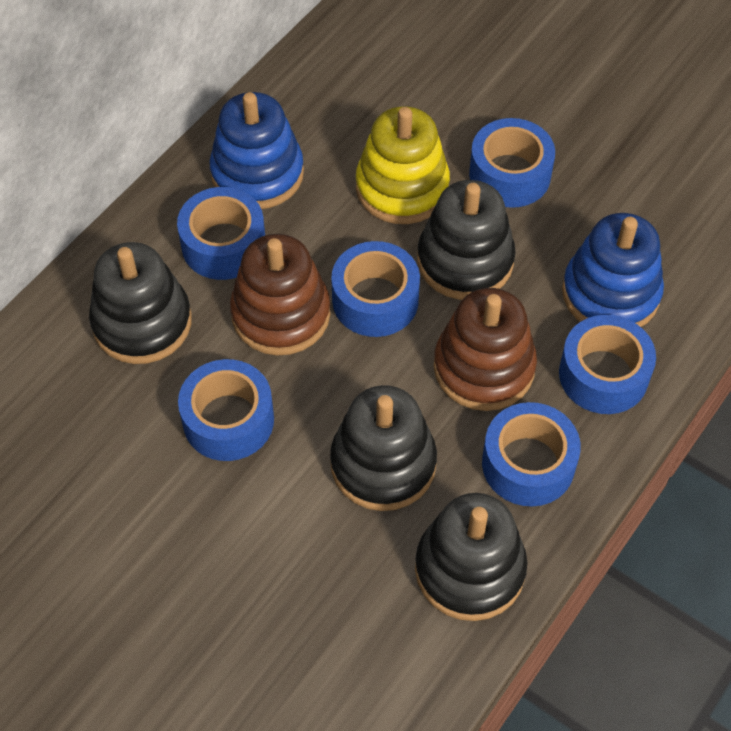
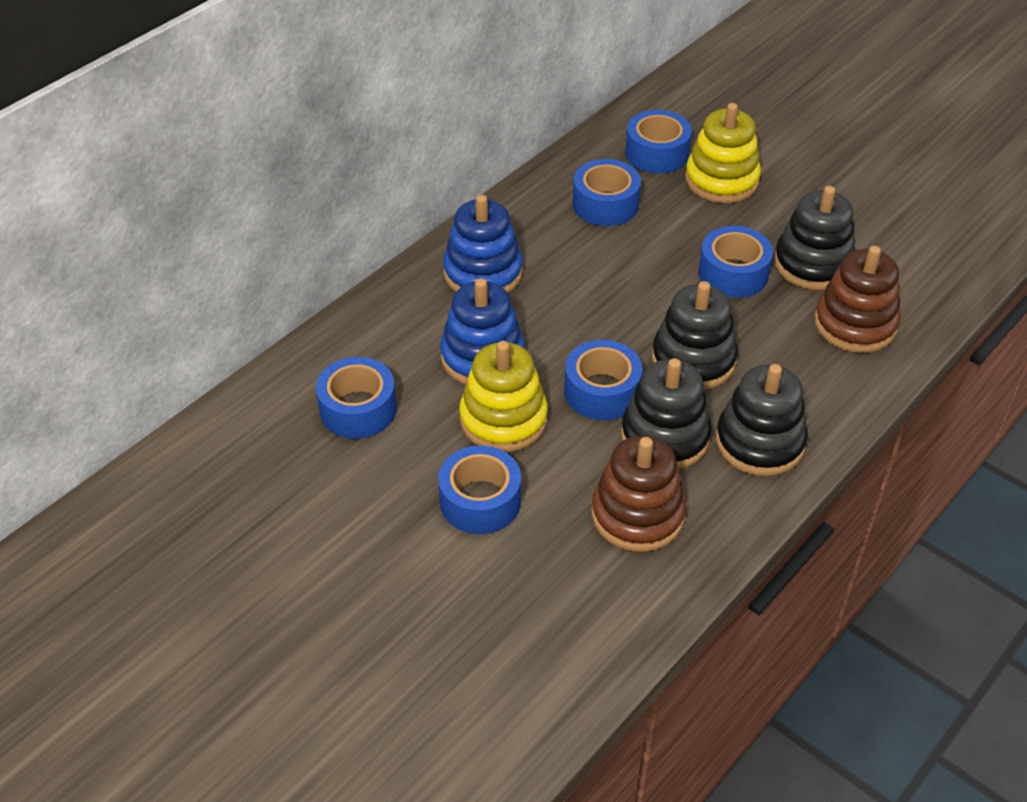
yellow stacking toy: 1 -> 2

